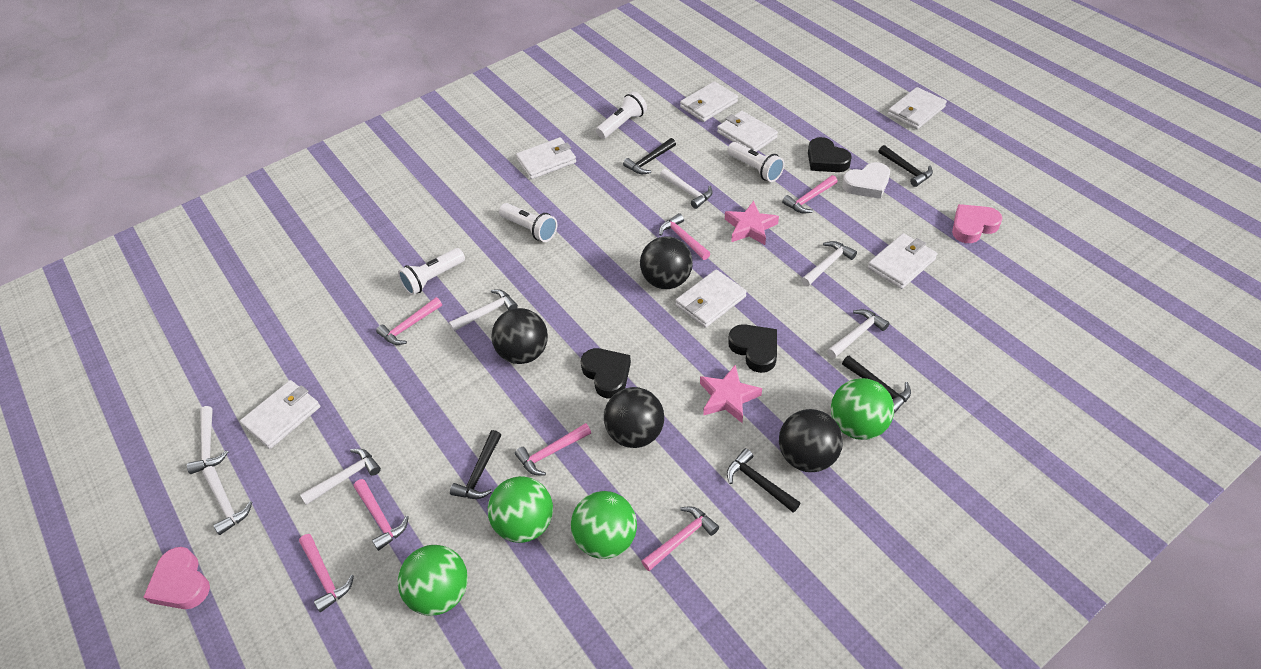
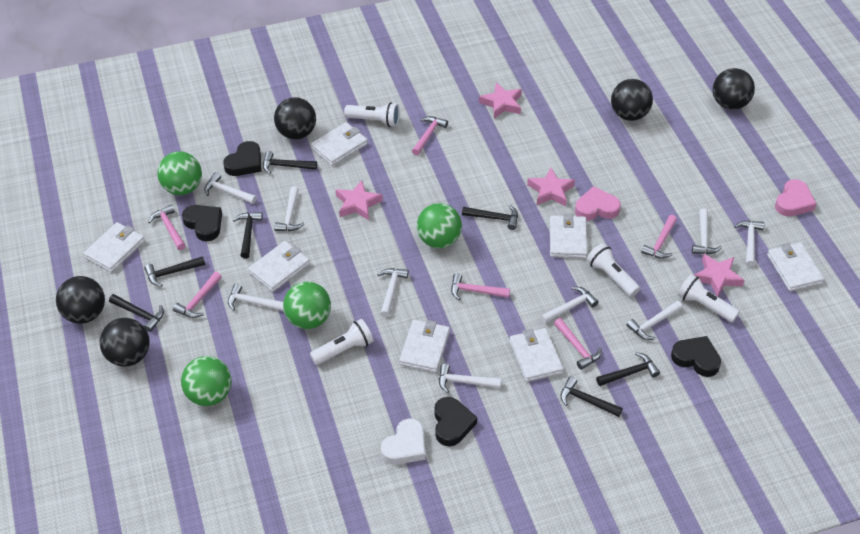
black ball: 4 -> 5
black hammer: 5 -> 7
black heart: 3 -> 4
pink hammer: 7 -> 6
pink star: 2 -> 4
white hammer: 7 -> 9

